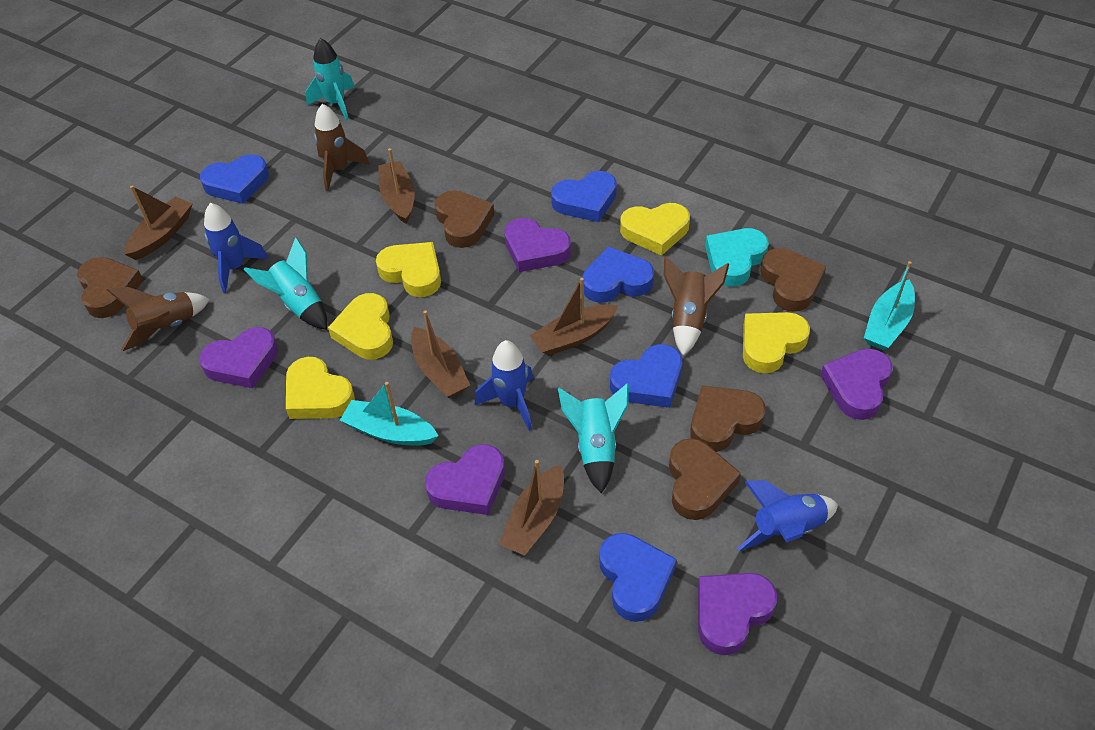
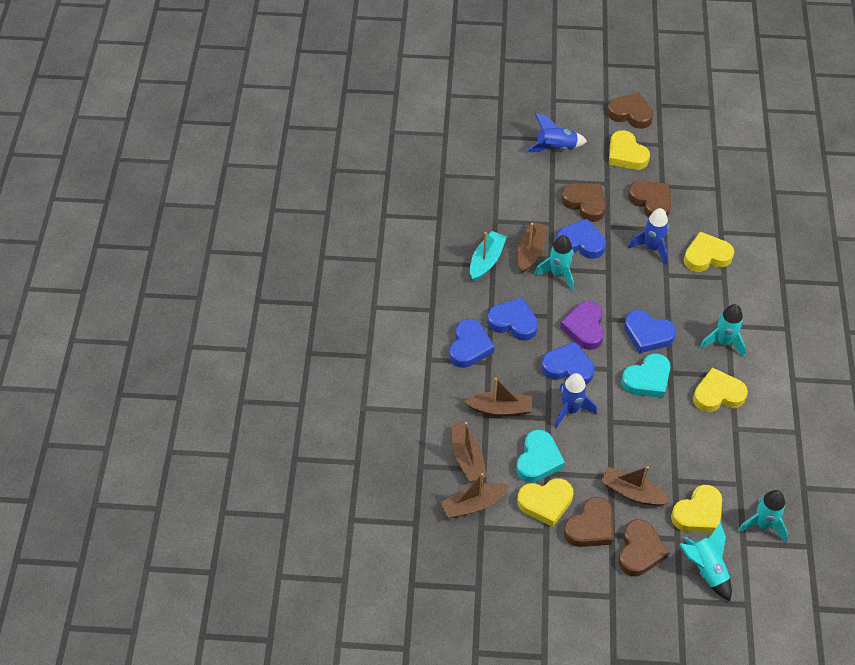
brown rocket: 3 -> 0
purple heart: 5 -> 1
turquoise boat: 2 -> 1
turquoise heart: 1 -> 2
turquoise rocket: 3 -> 4

